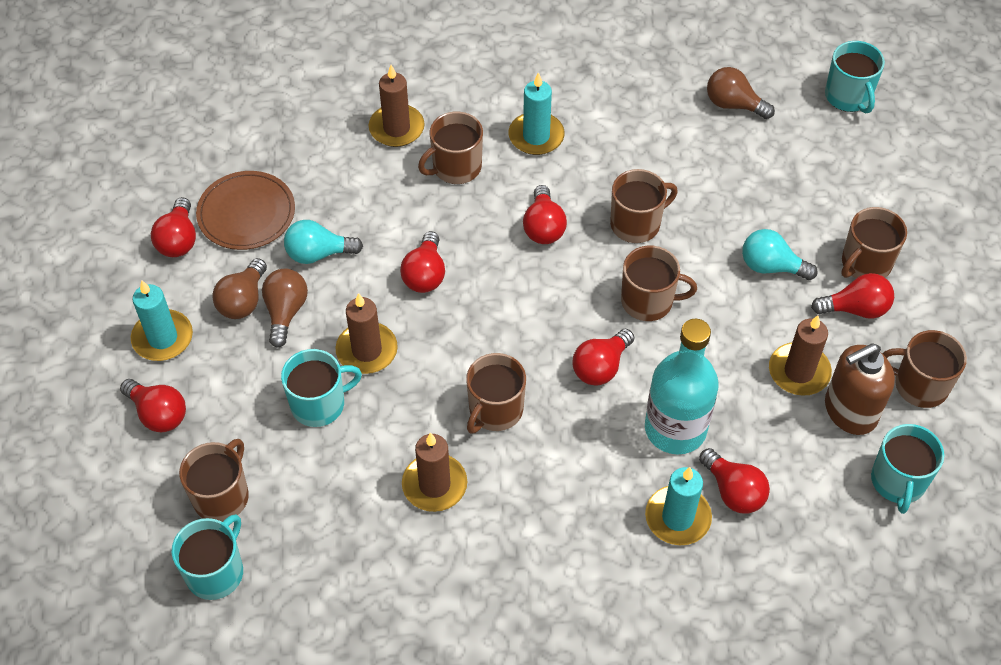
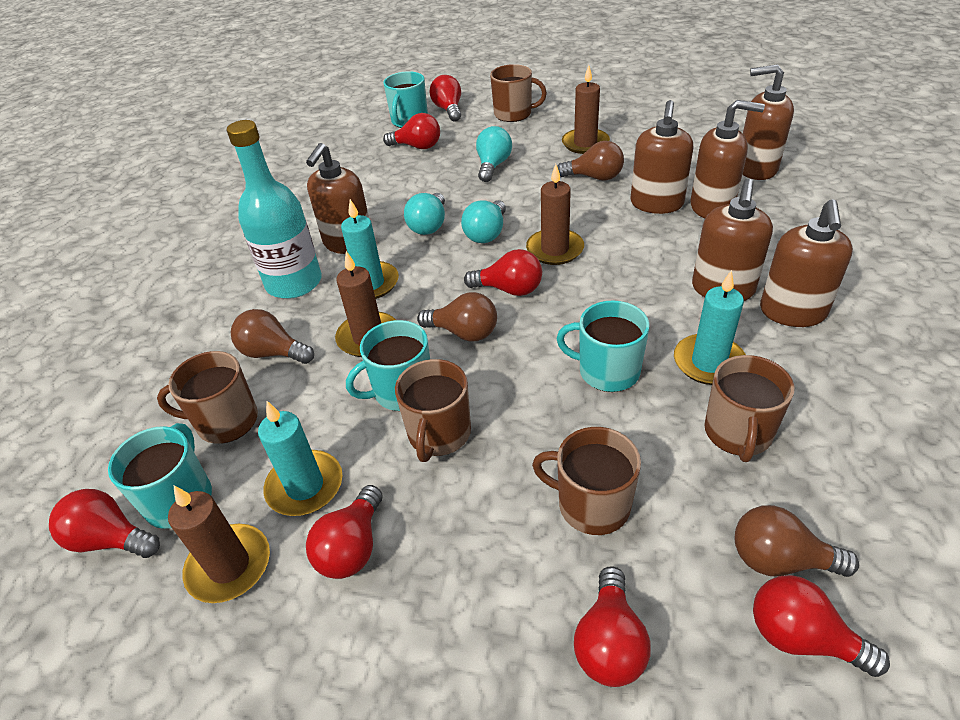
brown light bulb: 3 -> 4
brown mug: 7 -> 5
brown plate: 1 -> 0
brown soap dispenser: 1 -> 6
turquoise light bulb: 2 -> 3

